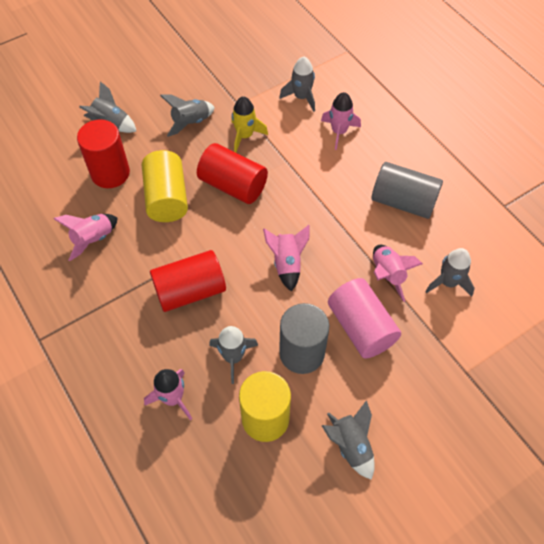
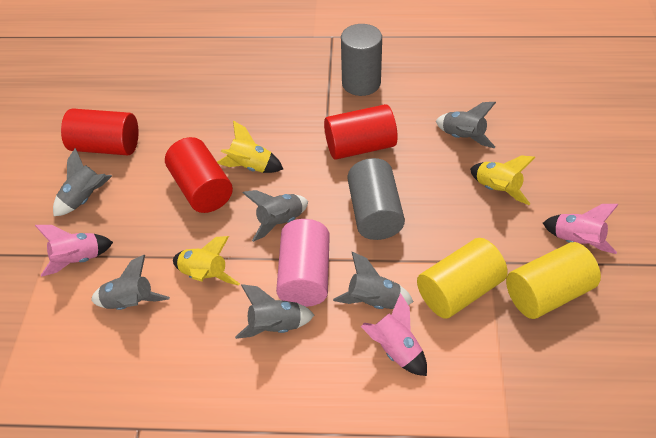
pink rocket: 5 -> 3
yellow rocket: 1 -> 3

